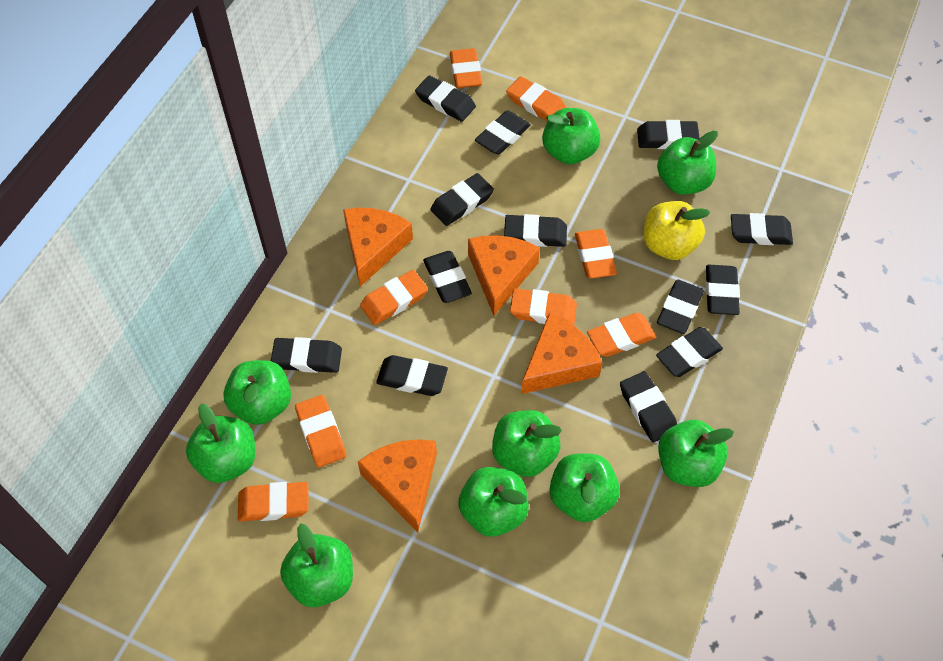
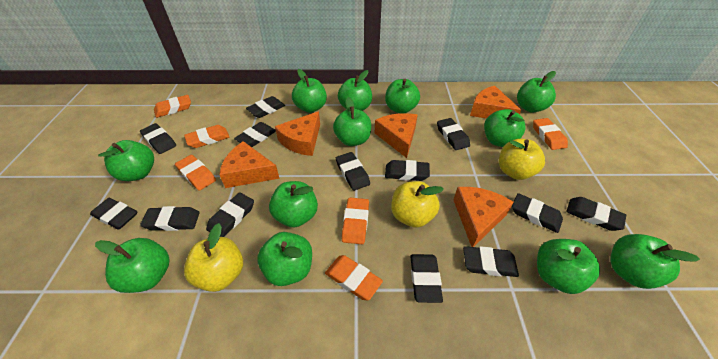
green apple: 9 -> 12
orange cheese: 4 -> 5
orange eraser: 8 -> 6
yellow apple: 1 -> 3

